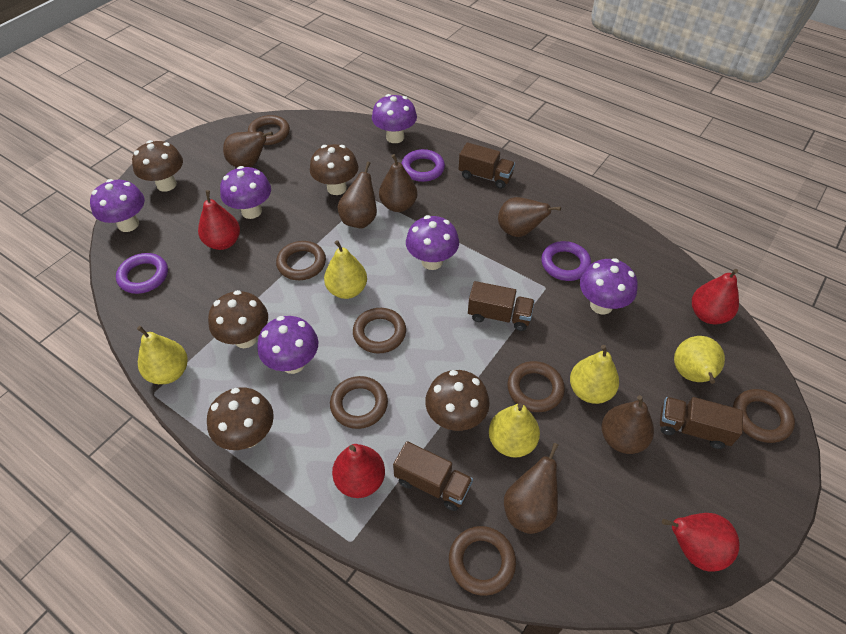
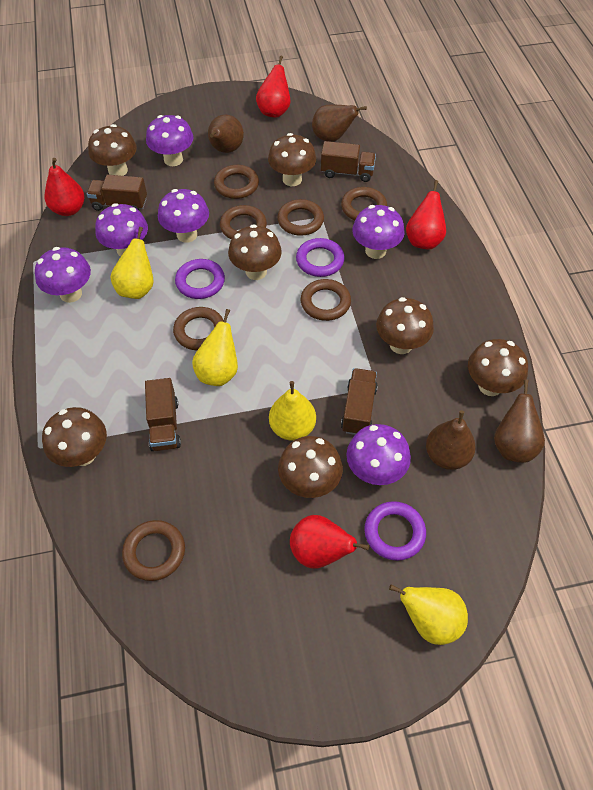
brown mushroom: 5 -> 7
brown pear: 6 -> 4
yellow pear: 5 -> 4

